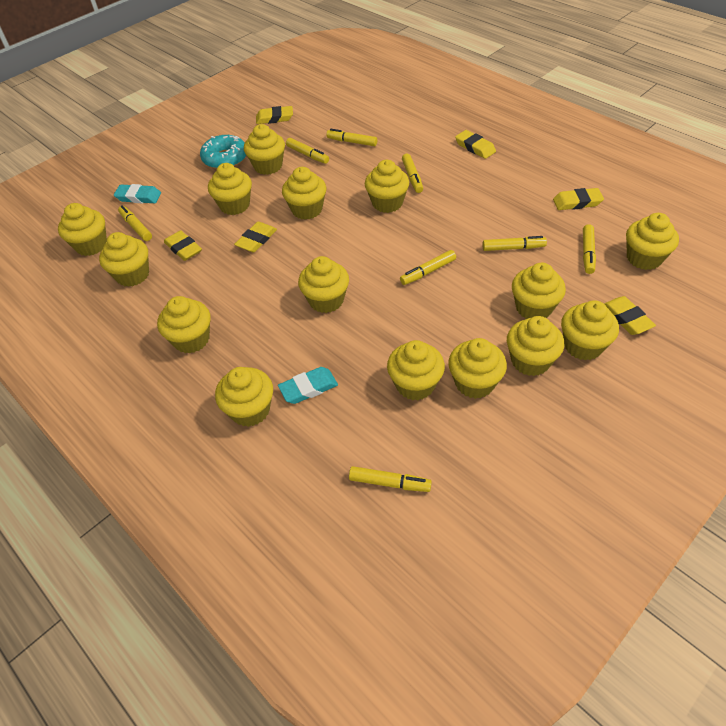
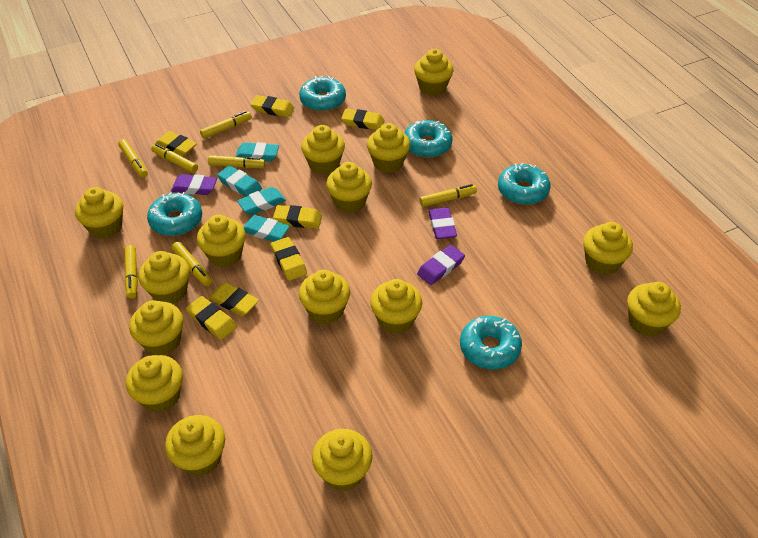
purple eraser: 0 -> 3
turquoise donut: 1 -> 5
turquoise eraser: 2 -> 4
yellow eraser: 6 -> 7
yellow marker: 8 -> 7

